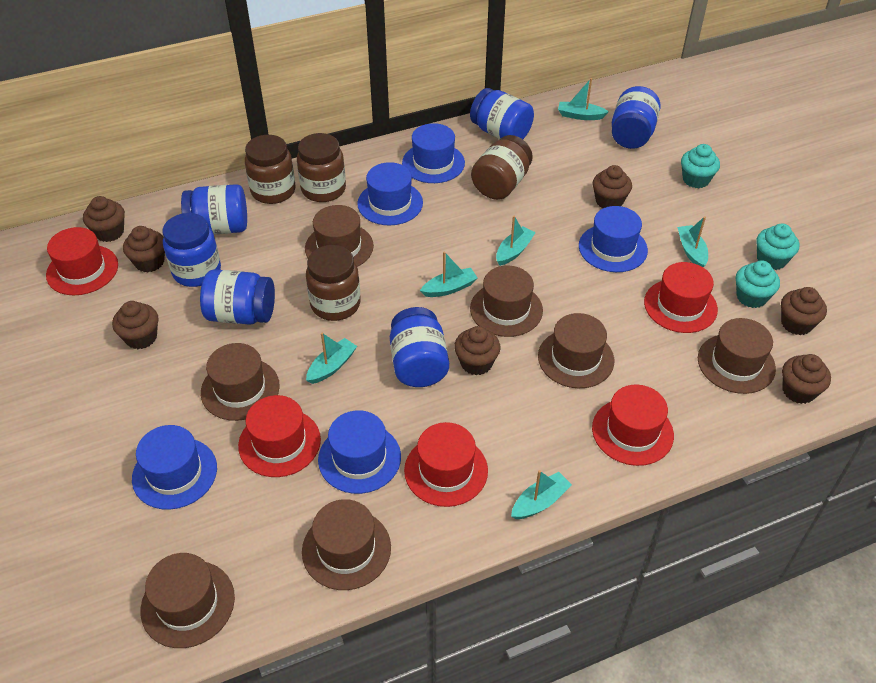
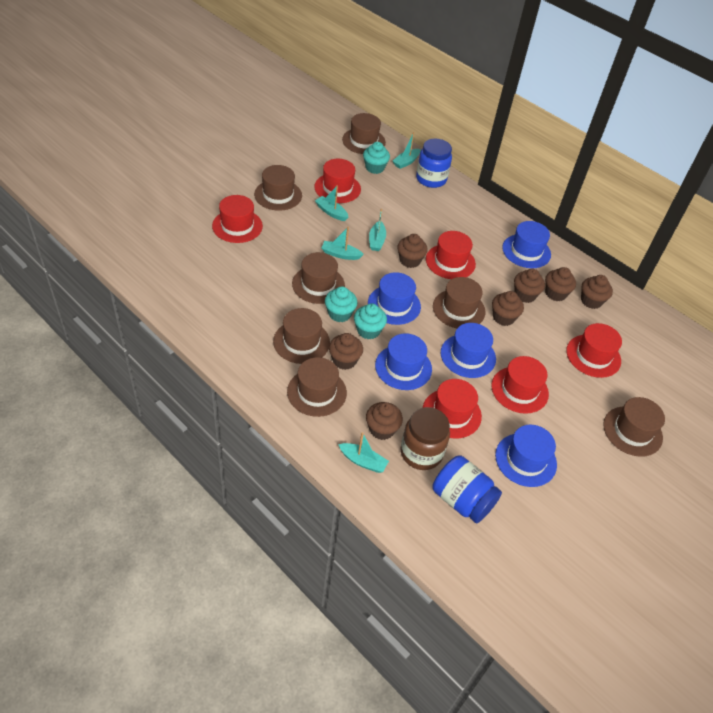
blue jar: 6 -> 2
brown jar: 4 -> 1
red hat: 5 -> 6
turquoise boat: 6 -> 5

